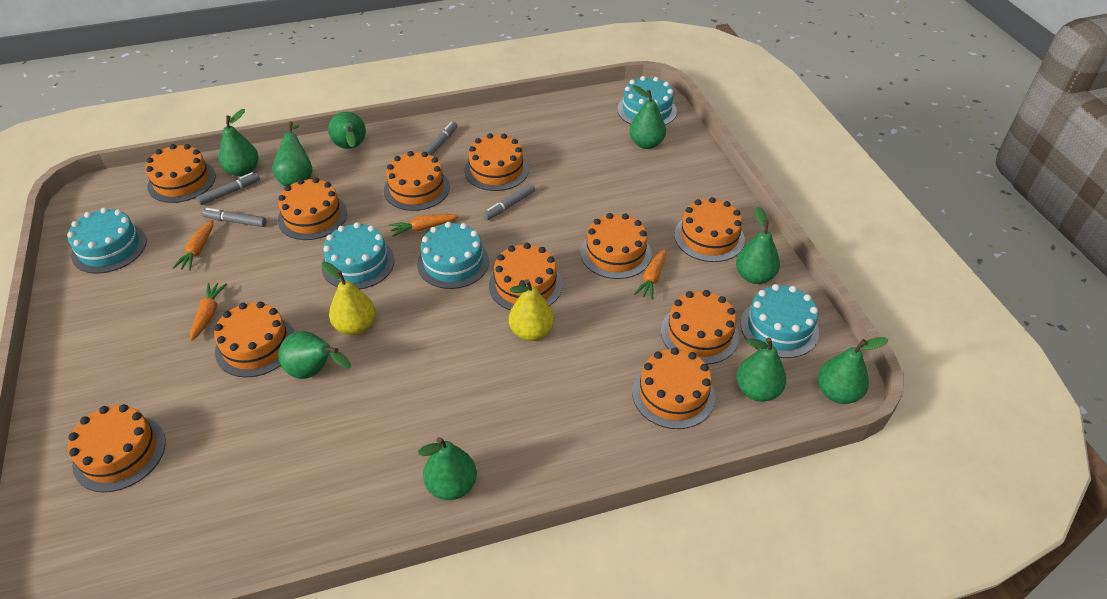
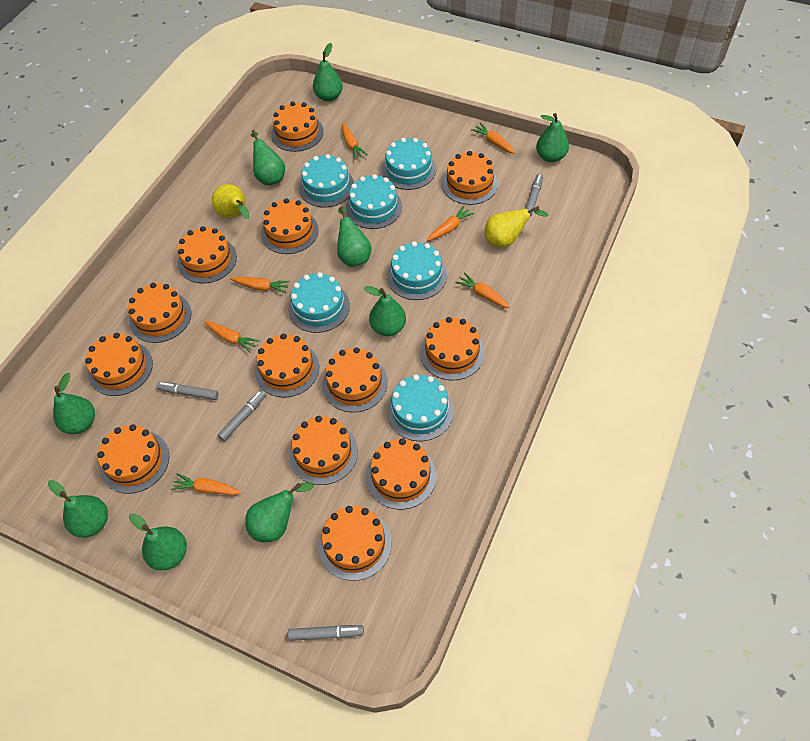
orange cake: 11 -> 13
orange carrot: 4 -> 7
turquoise cake: 5 -> 6

